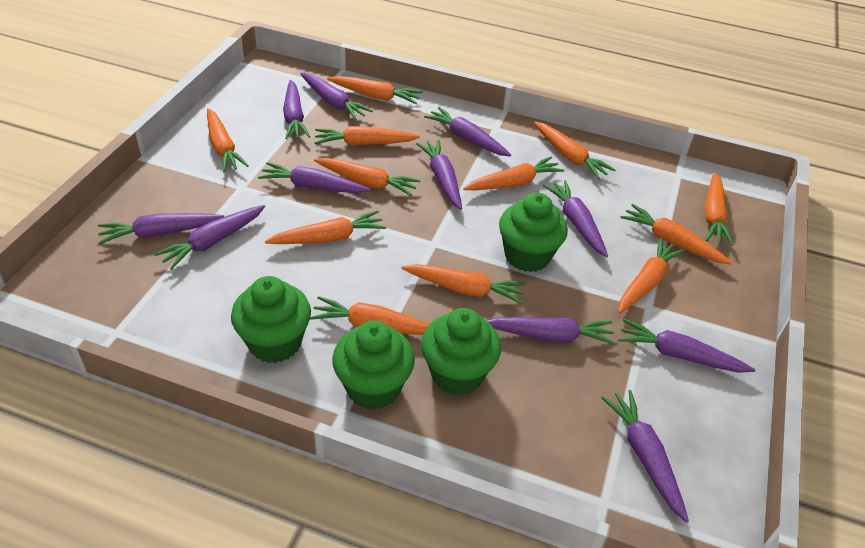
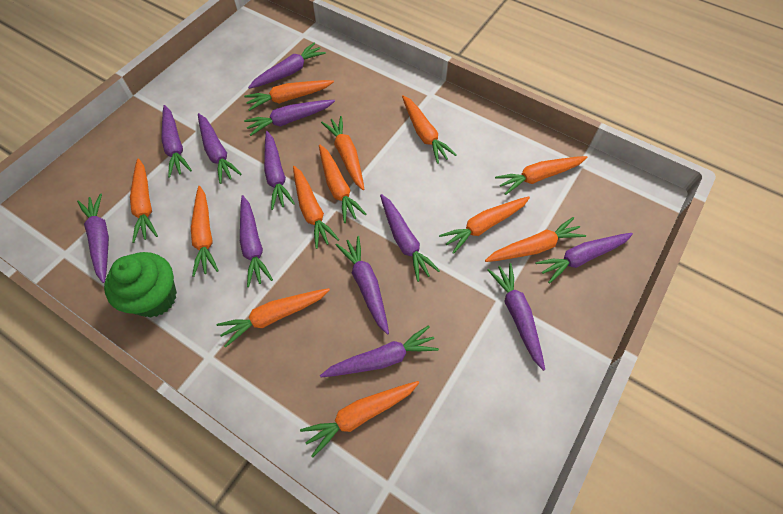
green cupcake: 4 -> 1
purple carrot: 11 -> 12

